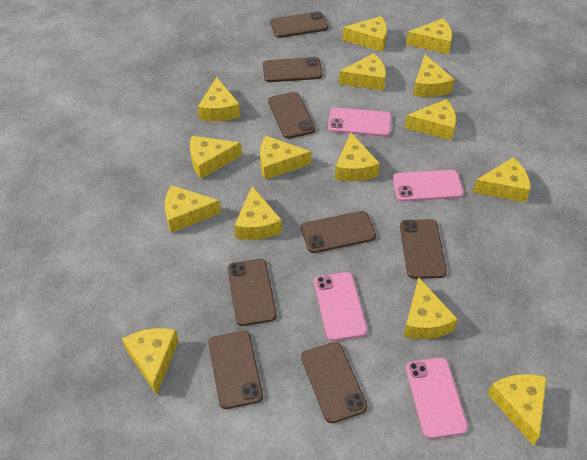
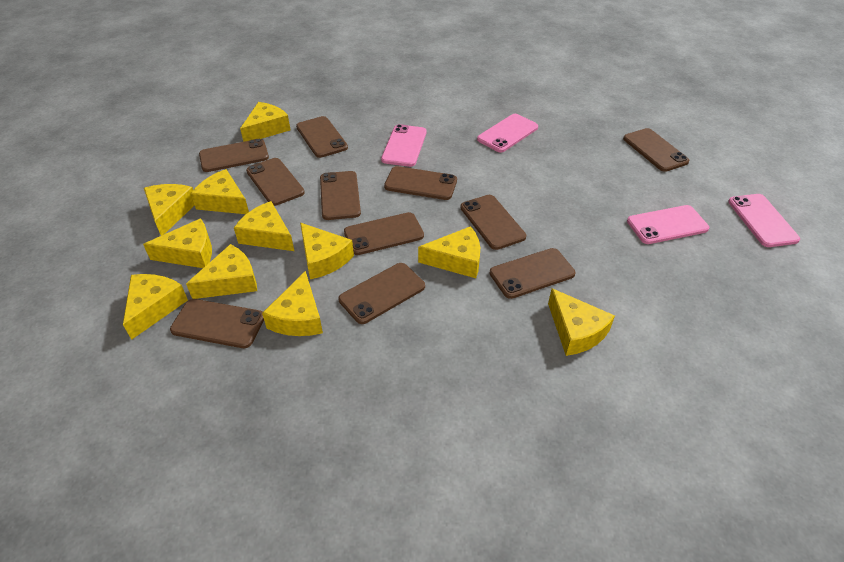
brown phone: 8 -> 11
yellow cheese: 15 -> 11

